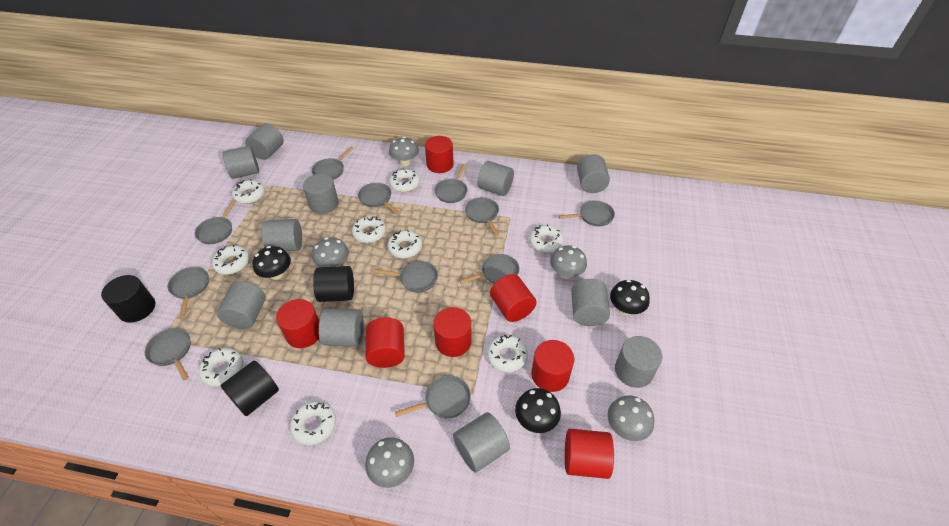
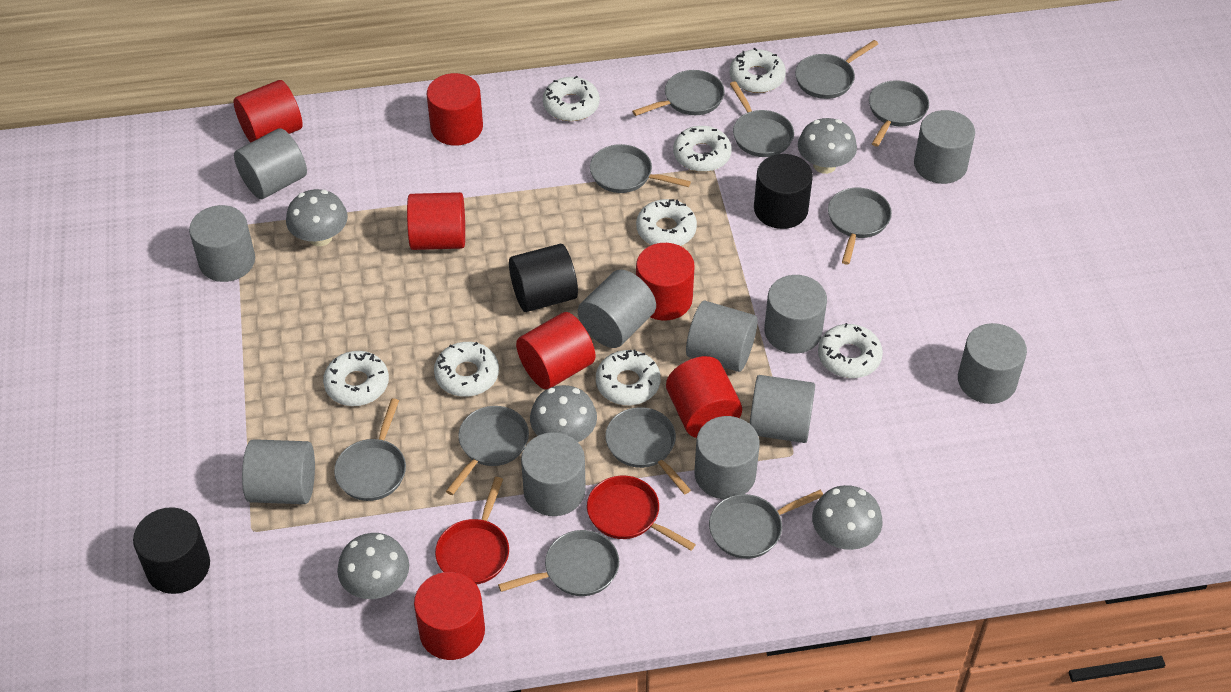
black mushroom: 3 -> 0
red pan: 0 -> 2
white donut: 9 -> 8

